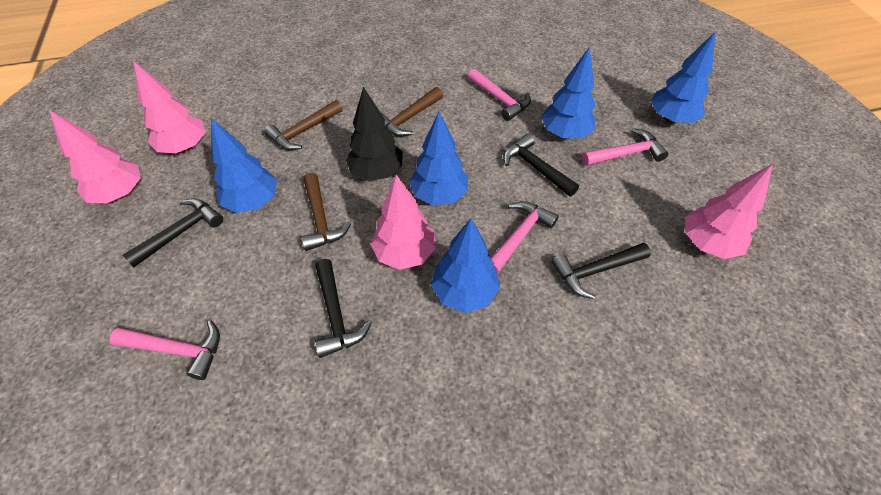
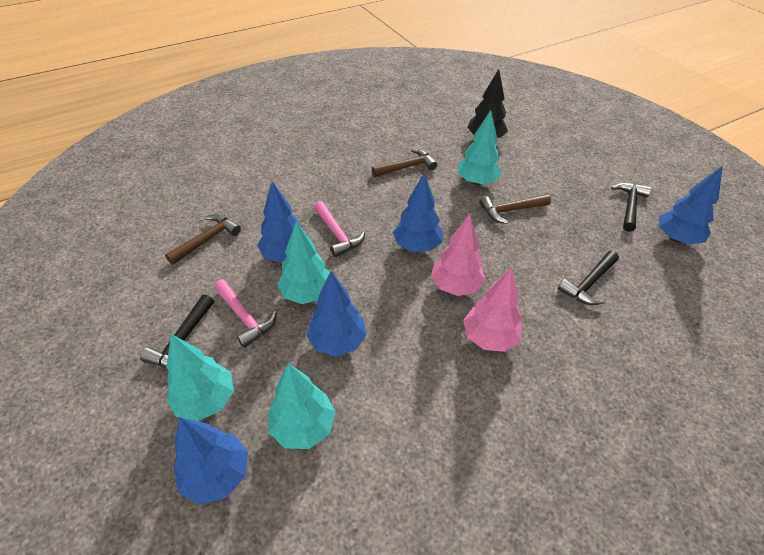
black hammer: 4 -> 3
pink hammer: 4 -> 2
pink tree: 4 -> 2
turquoise tree: 0 -> 4

